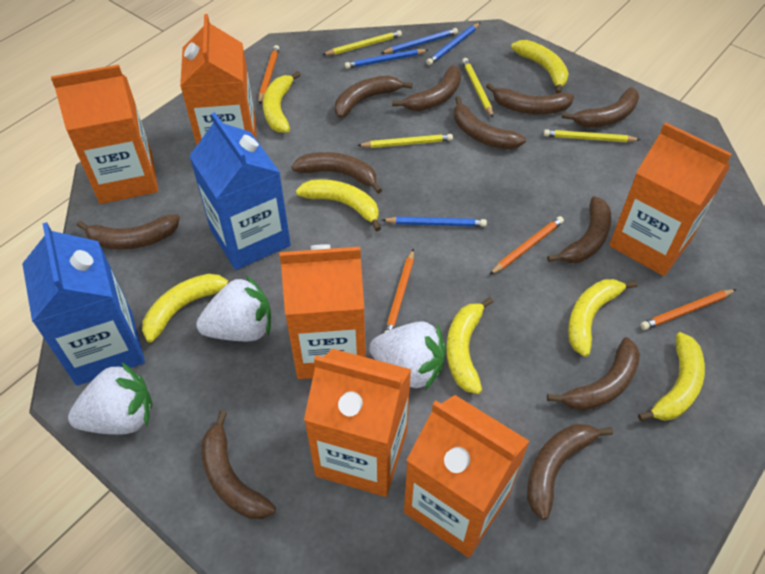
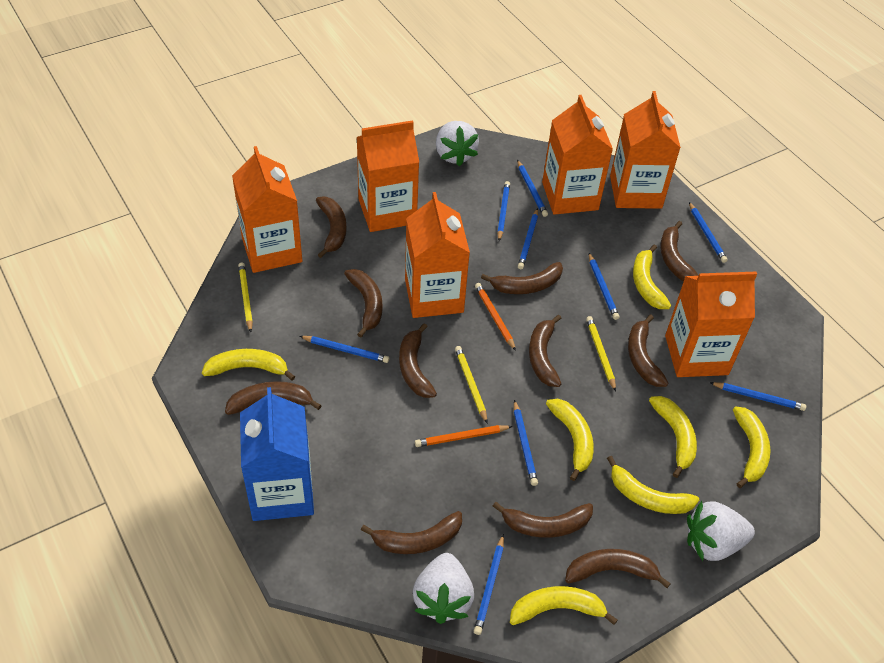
blue carton: 2 -> 1
blue pencil: 4 -> 9
orange pencil: 4 -> 2
yellow pencil: 4 -> 3

